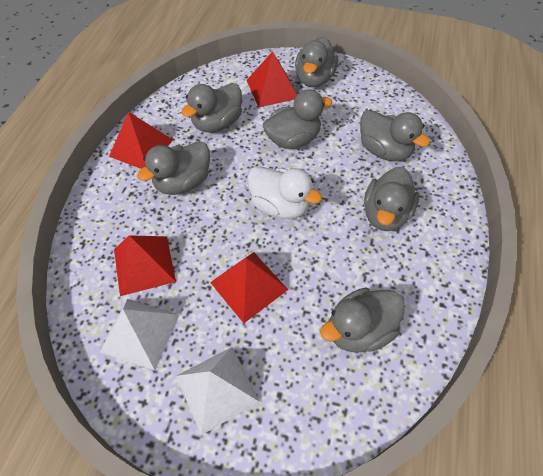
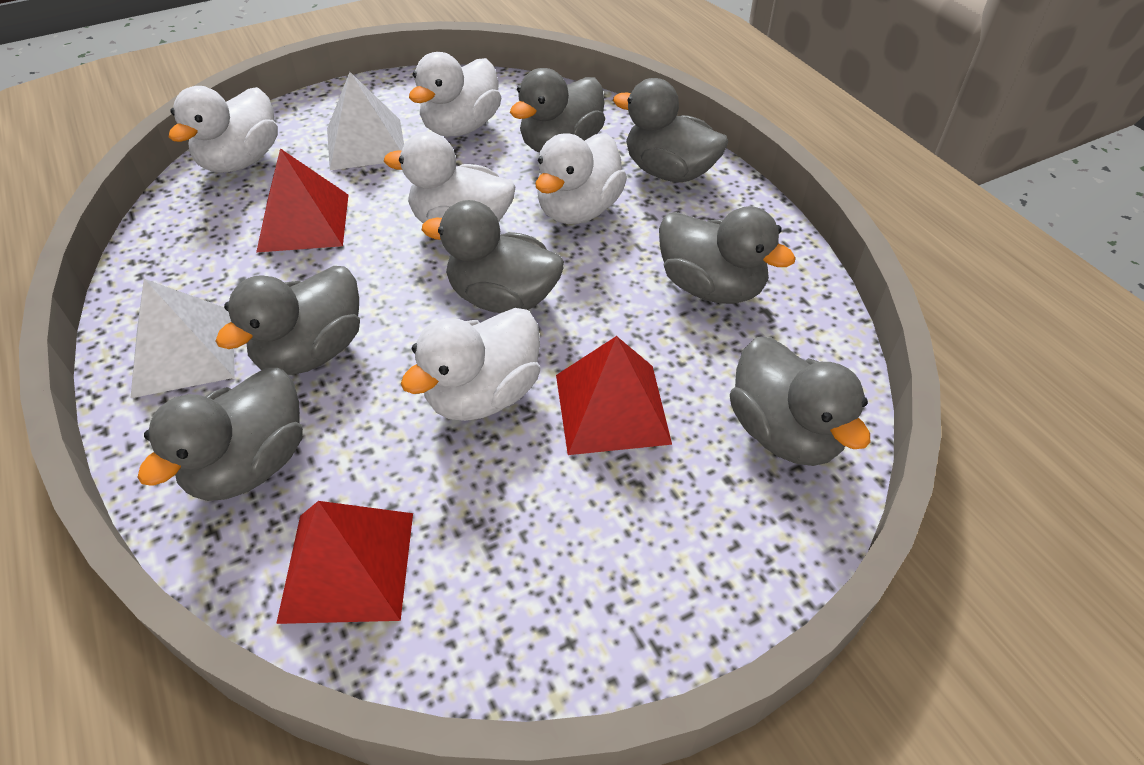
red pyramid: 4 -> 3
white duck: 1 -> 5

